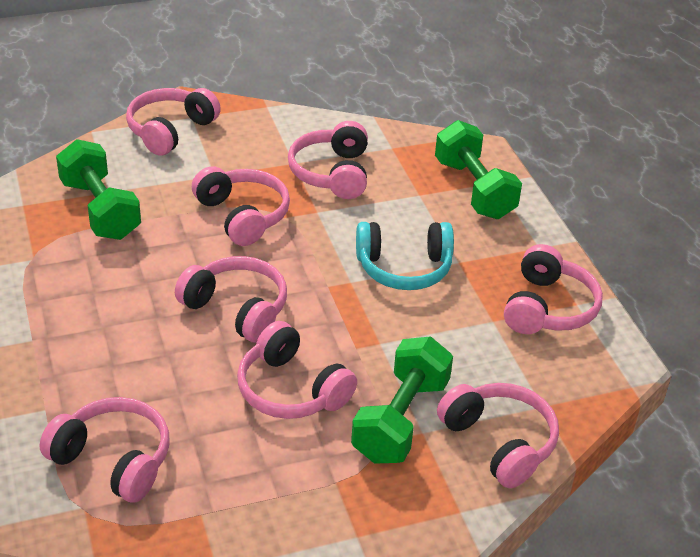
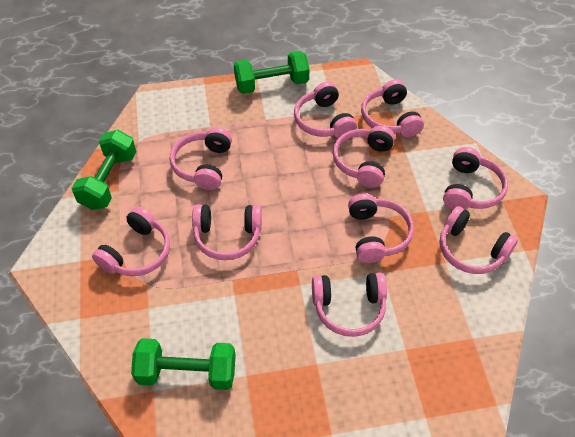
pink headphones: 8 -> 10
turquoise headphones: 1 -> 0

